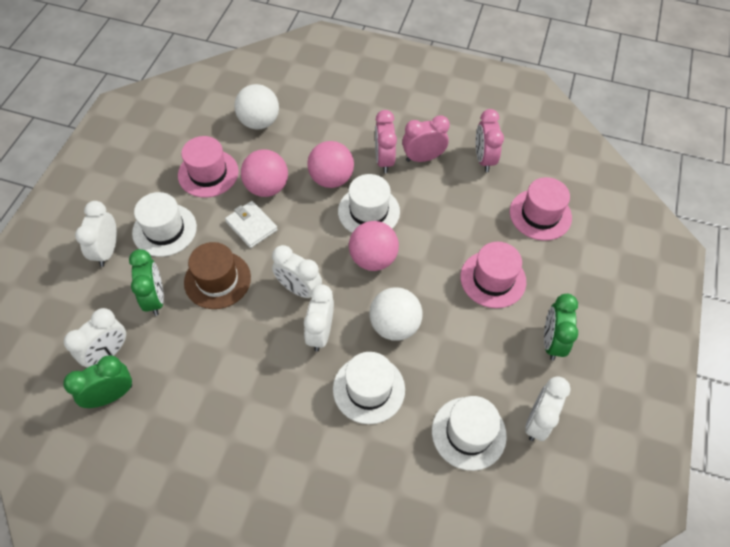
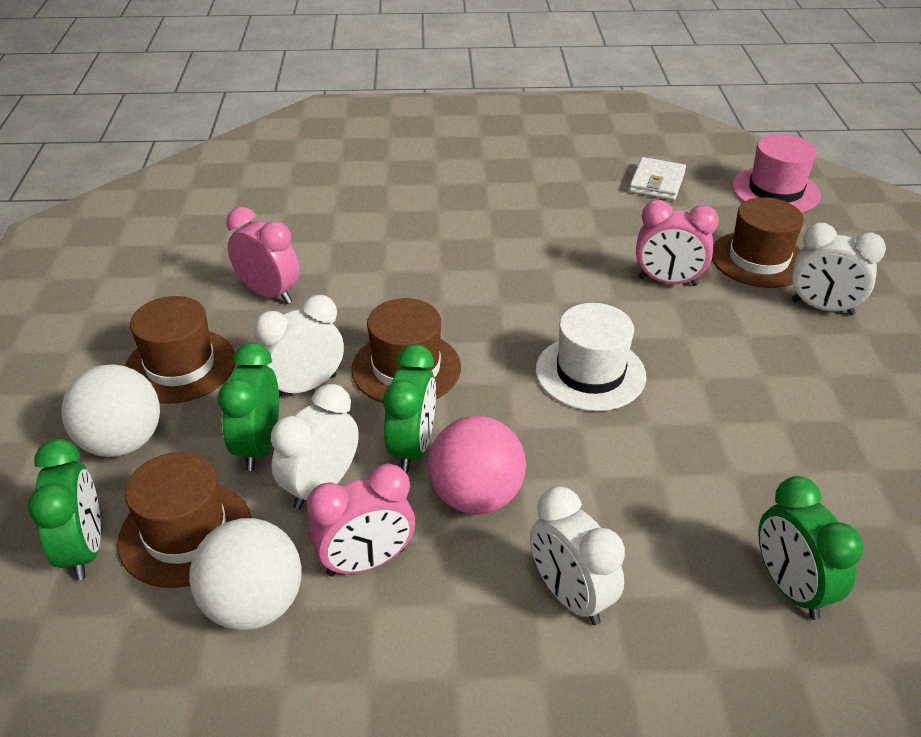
brown hat: 1 -> 4
green clock: 3 -> 4
pink ball: 3 -> 1
pink hat: 3 -> 1
white clock: 5 -> 4
white hat: 4 -> 1

